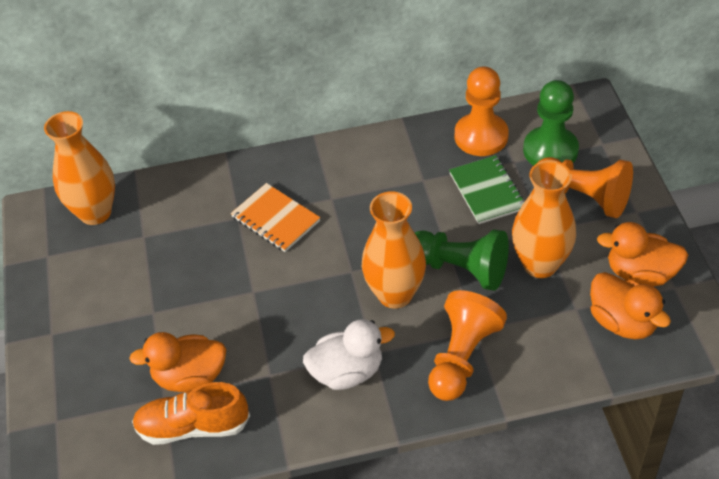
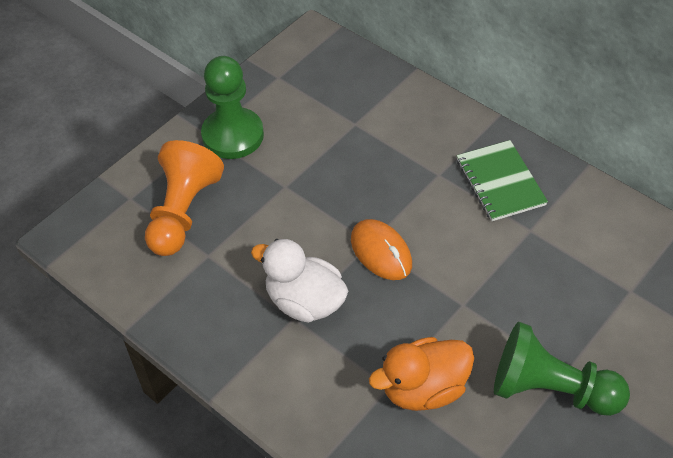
orange duck: 3 -> 1
orange mouse: 0 -> 1
orange notebook: 1 -> 0
orange pawn: 3 -> 1
orange shoe: 1 -> 0
orange vase: 3 -> 0

